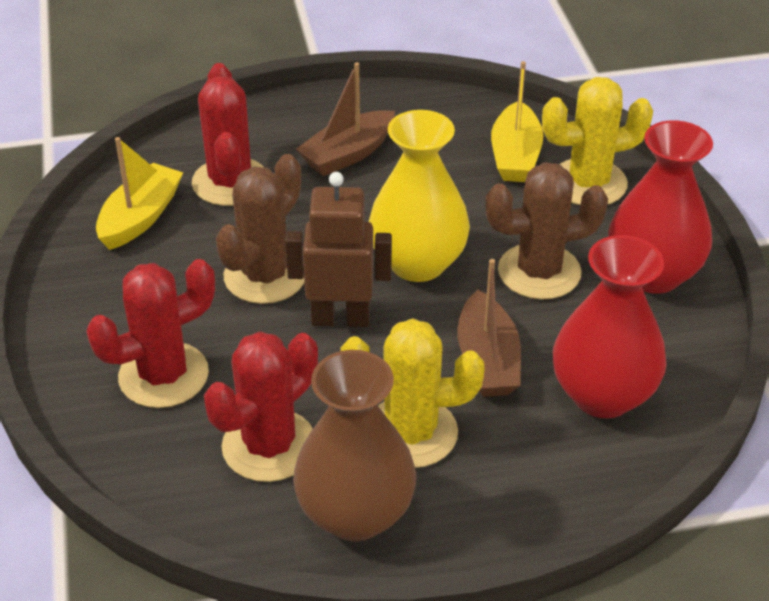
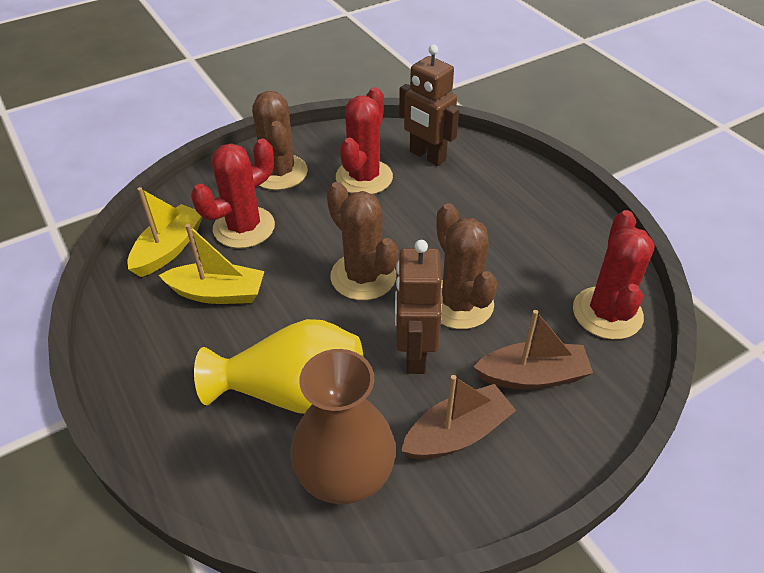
brown cactus: 2 -> 3
brown robot: 1 -> 2
red vase: 2 -> 0
yellow cactus: 2 -> 0

